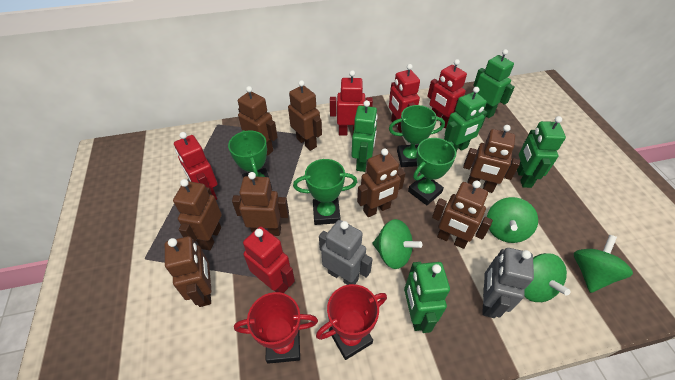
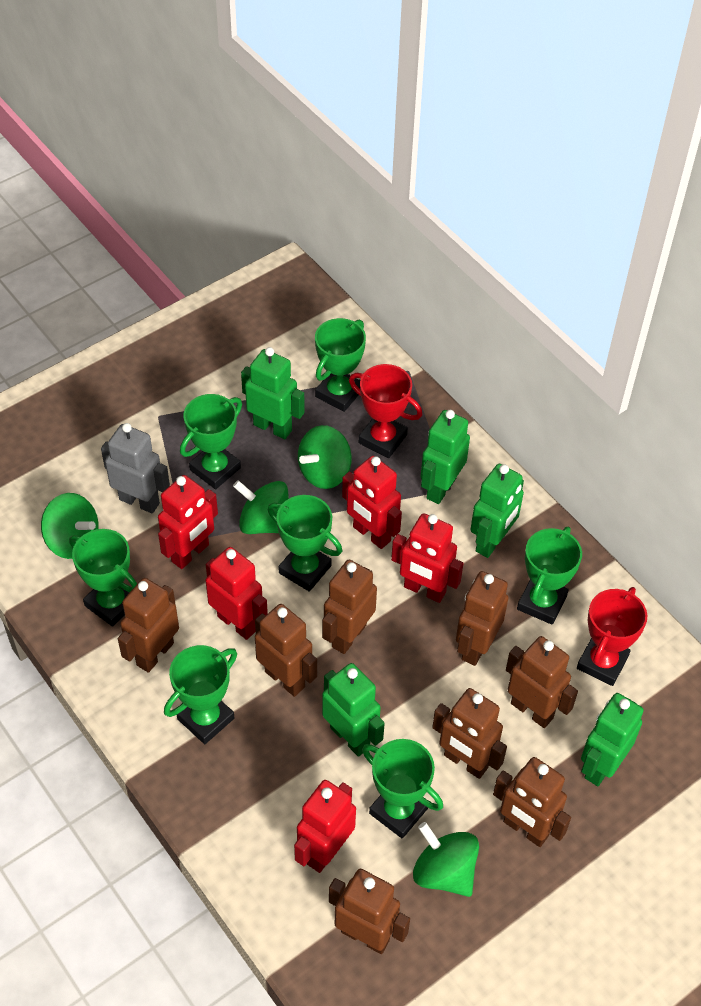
green trophy: 4 -> 7
grey robot: 2 -> 1

